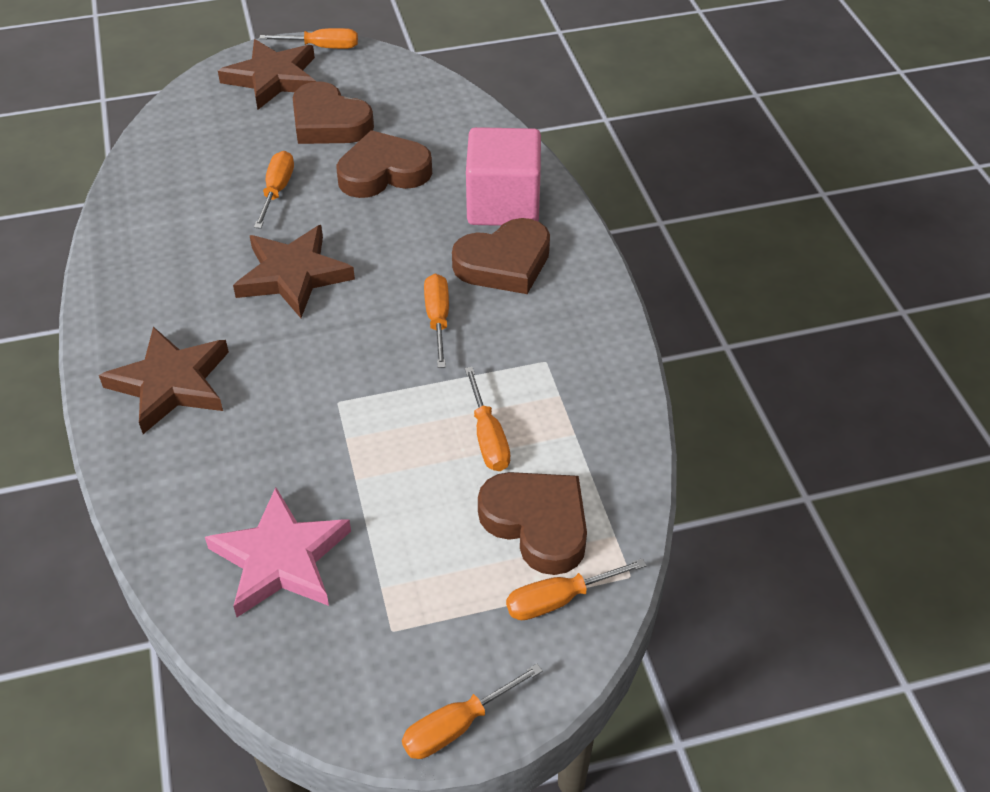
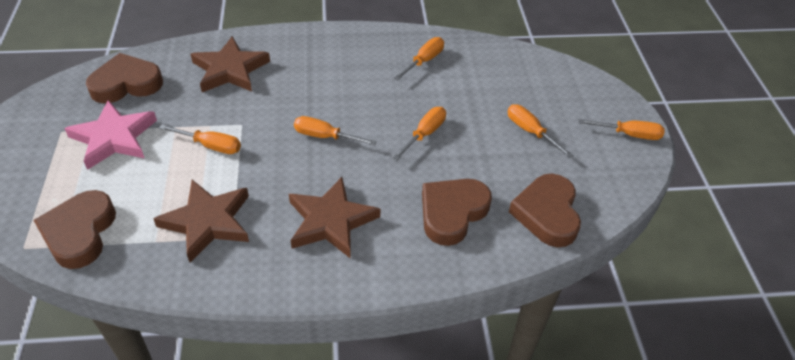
pink cube: 1 -> 0

